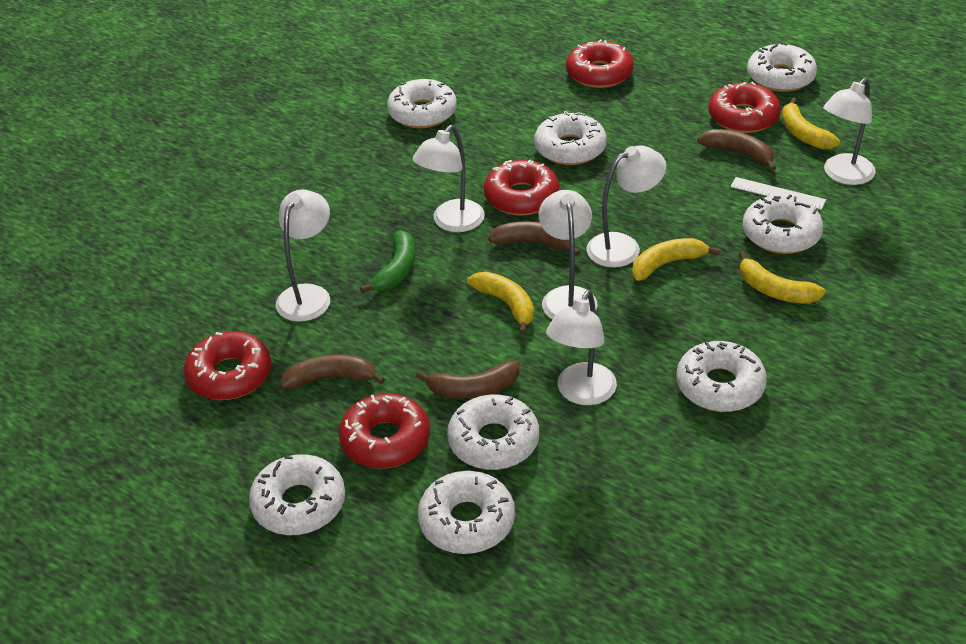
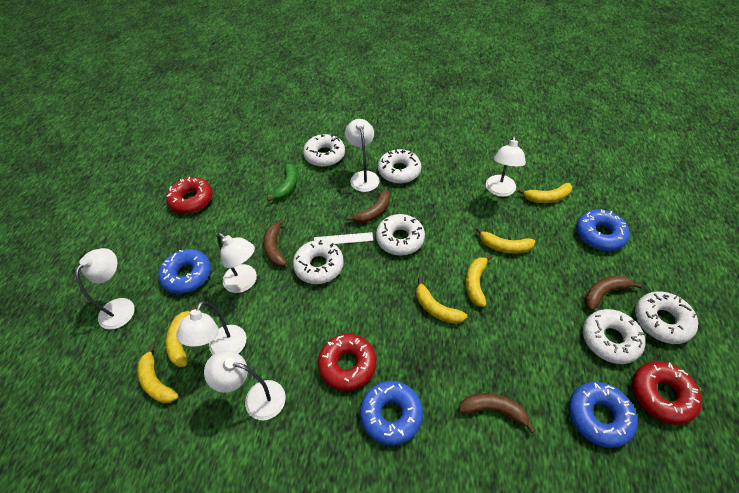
blue donut: 0 -> 4
red donut: 5 -> 3
white donut: 8 -> 6
yellow banana: 4 -> 6

